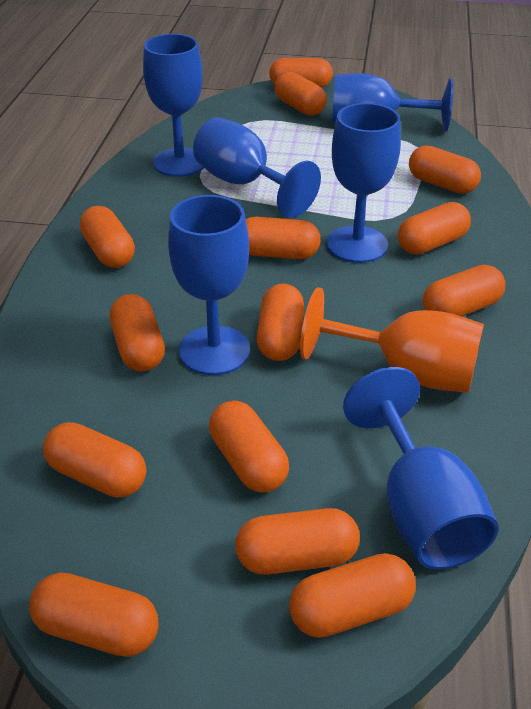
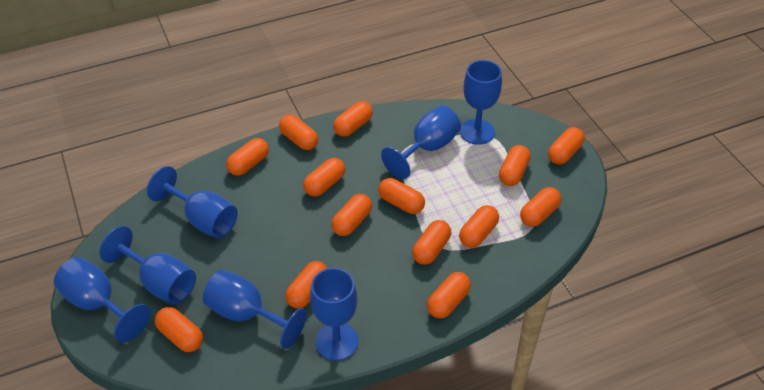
blue goblet: 6 -> 7
orange goblet: 1 -> 0

